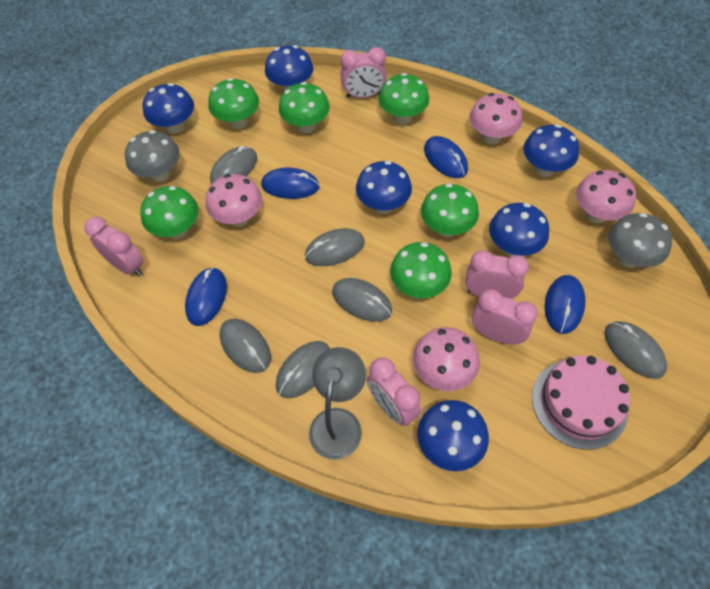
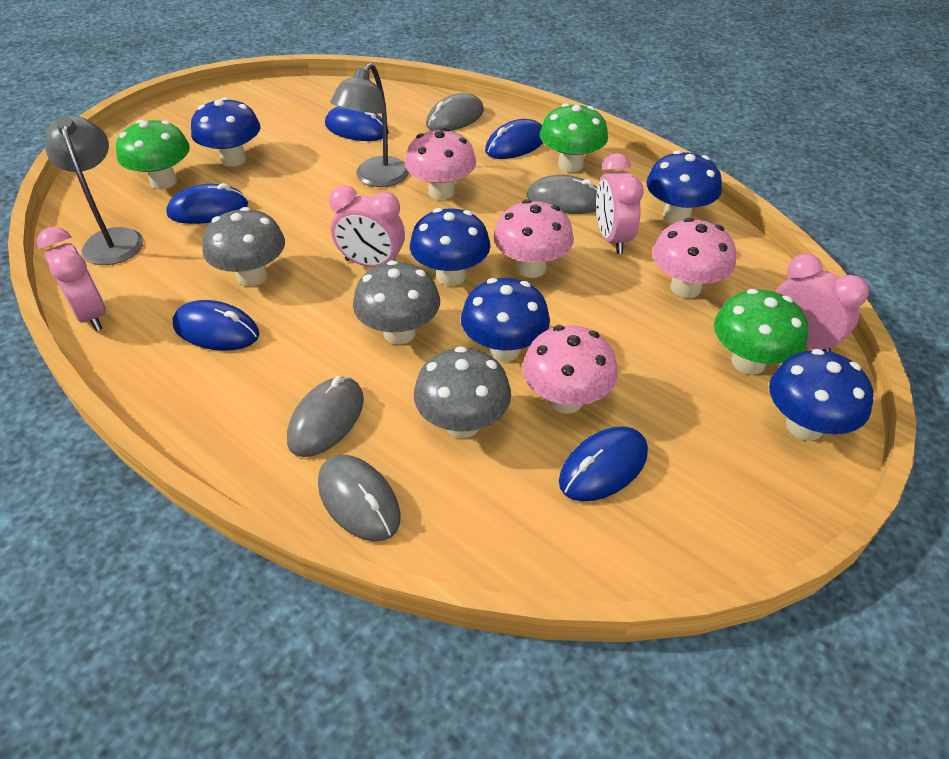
blue mouse: 4 -> 5
blue mushroom: 6 -> 5
green mushroom: 6 -> 3
grey lamp: 1 -> 2
grey mouse: 6 -> 4
grey mushroom: 2 -> 3
pink cake: 1 -> 0
pink clock: 5 -> 4

